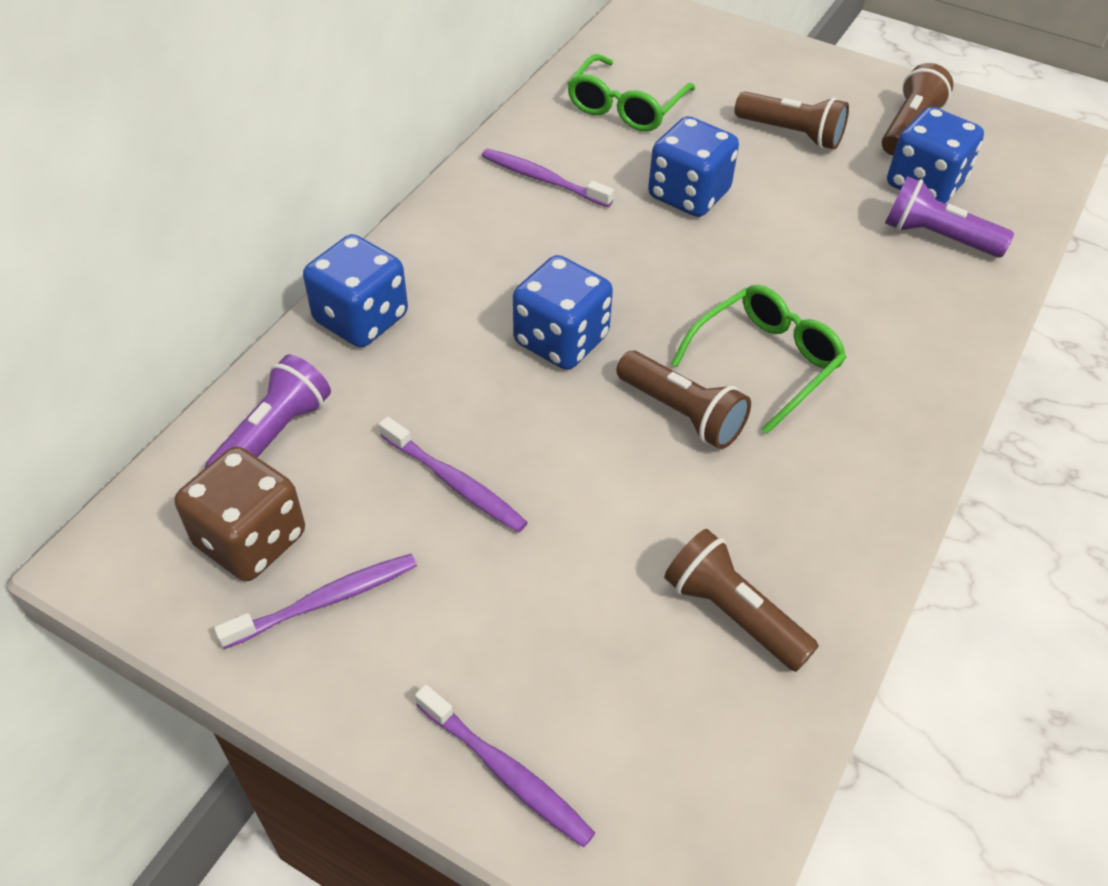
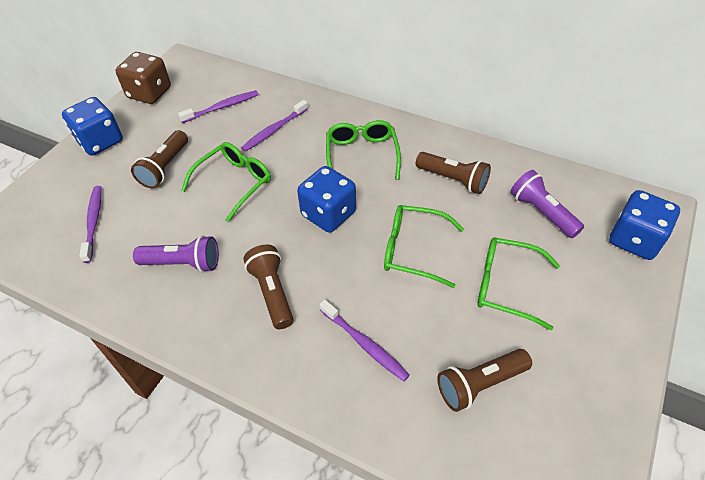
blue dice: 4 -> 3
green glasses: 2 -> 4

